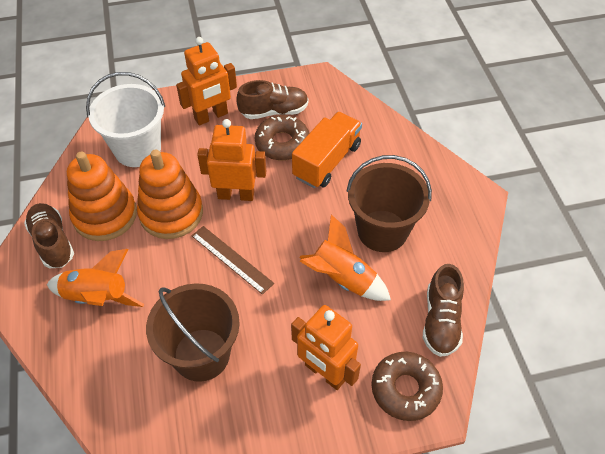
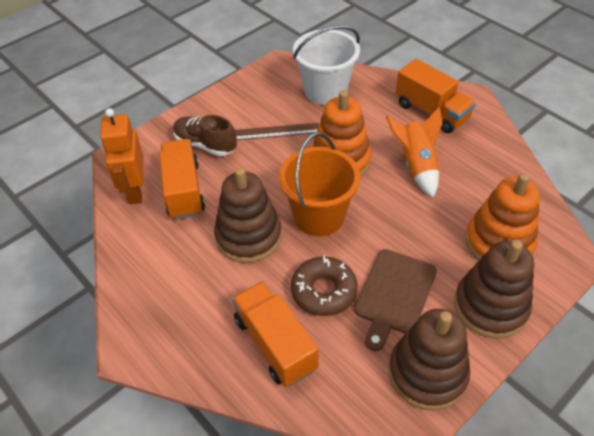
brown bucket: 2 -> 0
brown cutting board: 0 -> 1
brown donut: 2 -> 1
brown shoe: 3 -> 1
brown stacking toy: 0 -> 3
orange bucket: 0 -> 1
orange robot: 3 -> 1
orange rocket: 2 -> 1
orange truck: 1 -> 3

